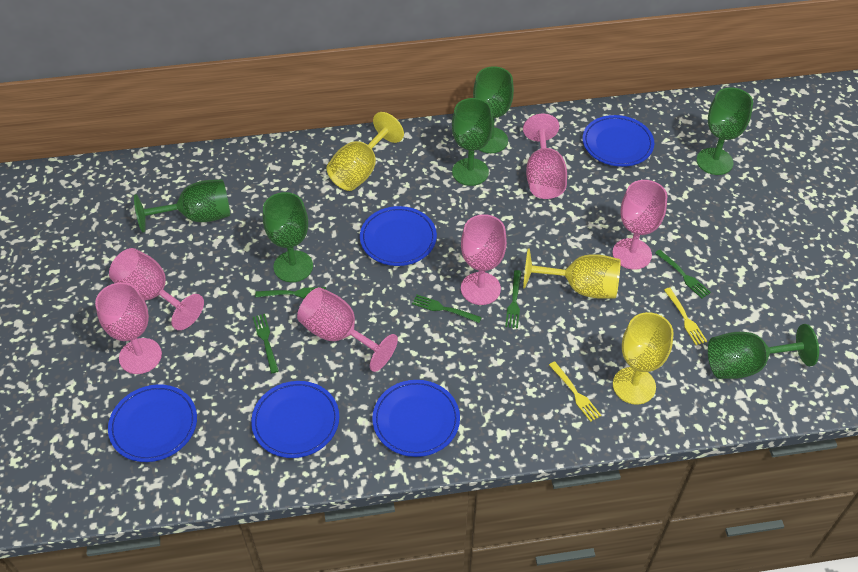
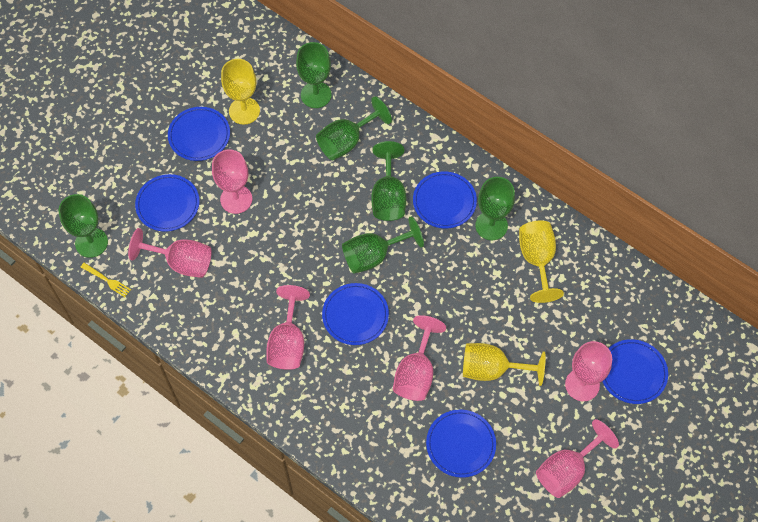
blue plate: 5 -> 6
green fork: 5 -> 0
yellow fork: 2 -> 1

